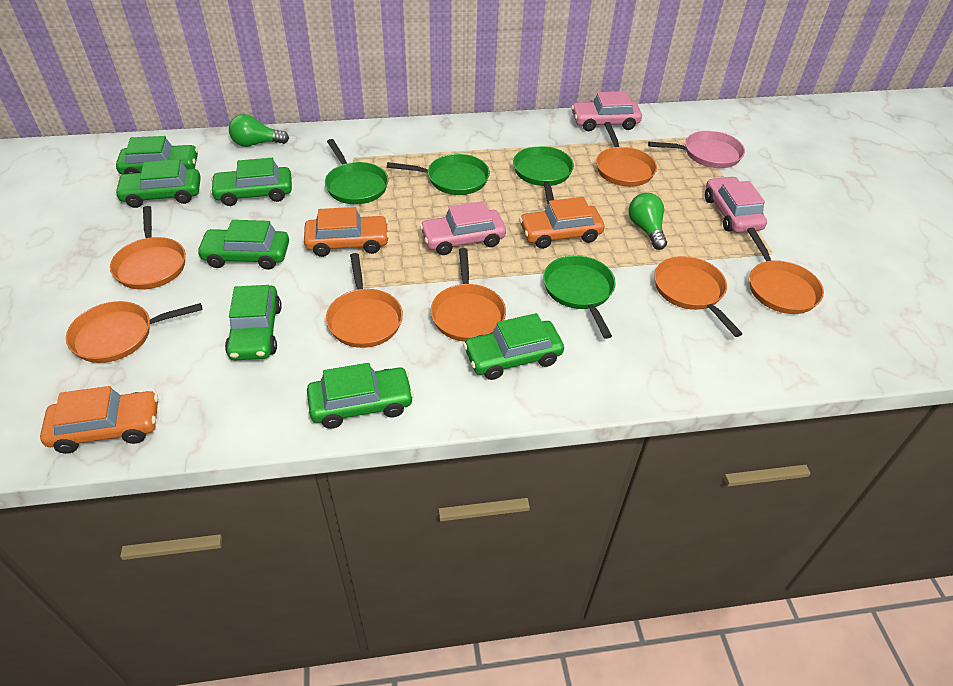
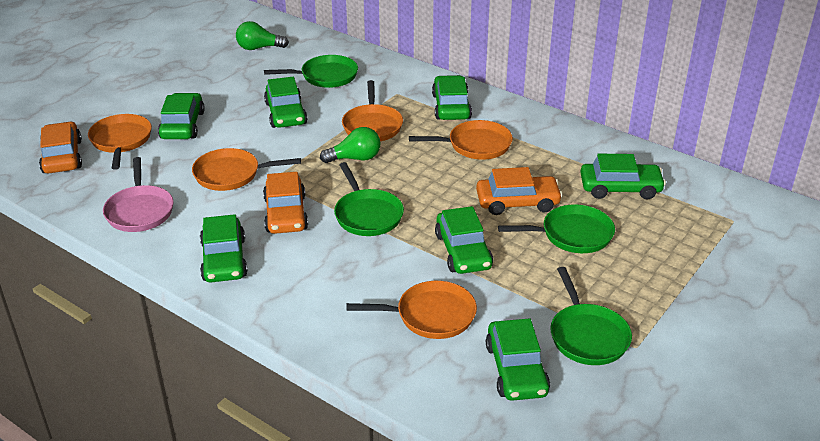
orange pan: 7 -> 5
pink car: 3 -> 0

